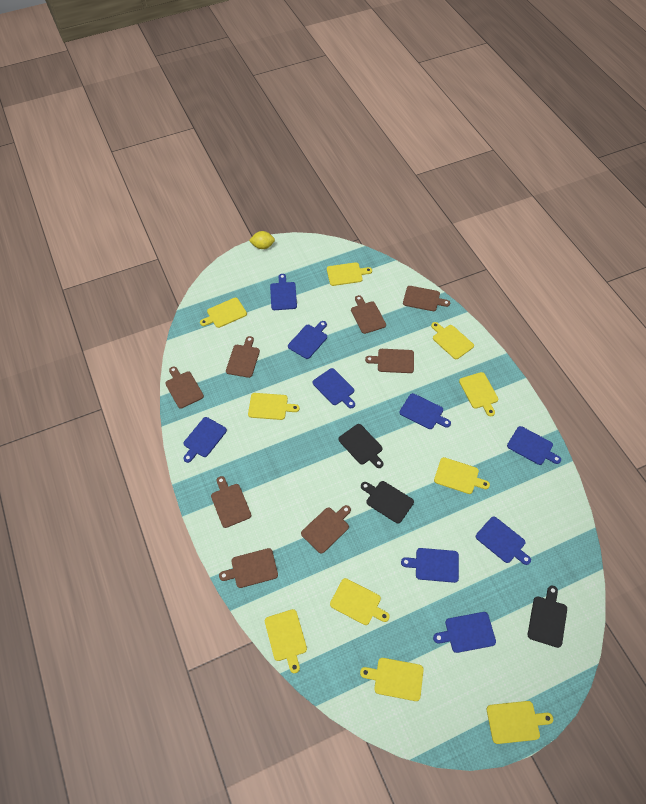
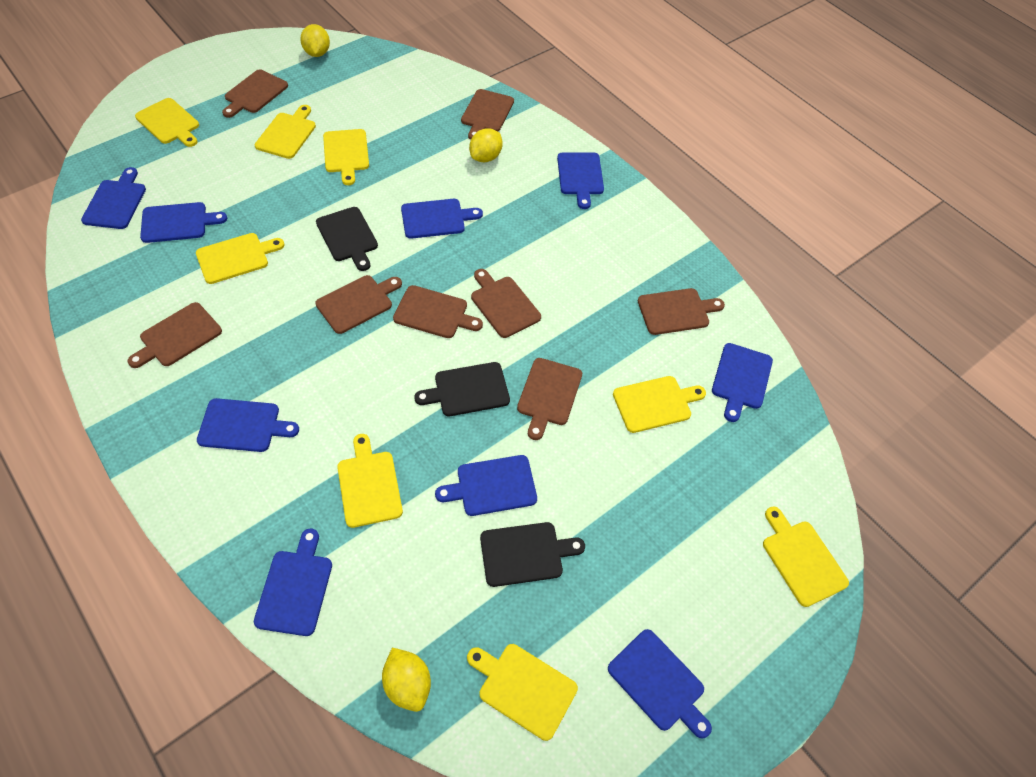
yellow cutting board: 10 -> 8
yellow lemon: 1 -> 3

